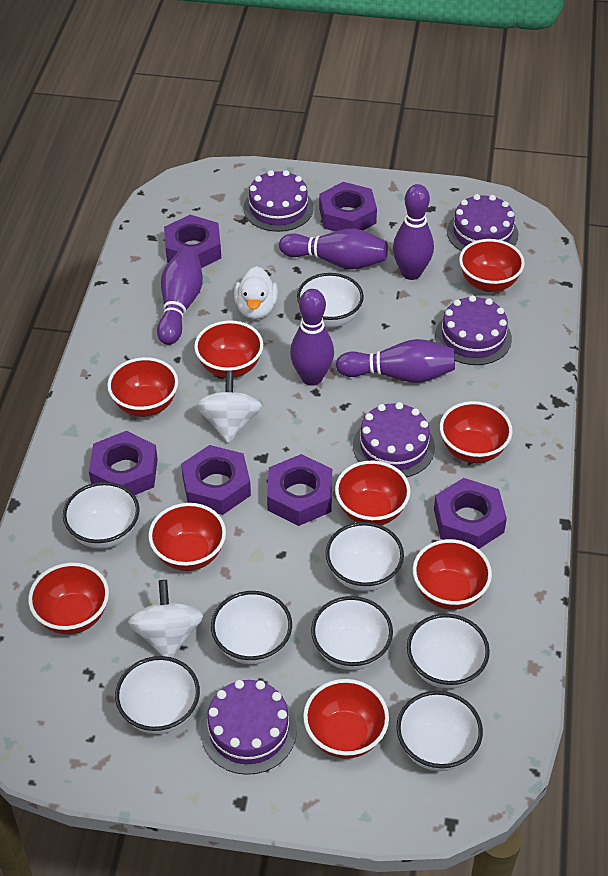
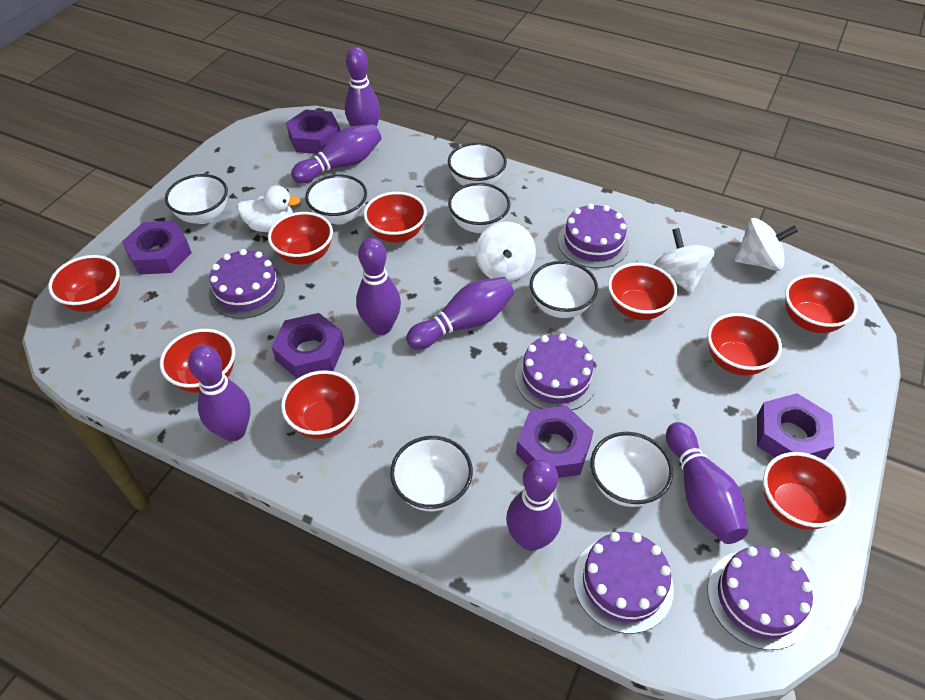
purple bowling pin: 5 -> 7
purple nut: 6 -> 5
white bowl: 8 -> 7
white spinning top: 2 -> 3

